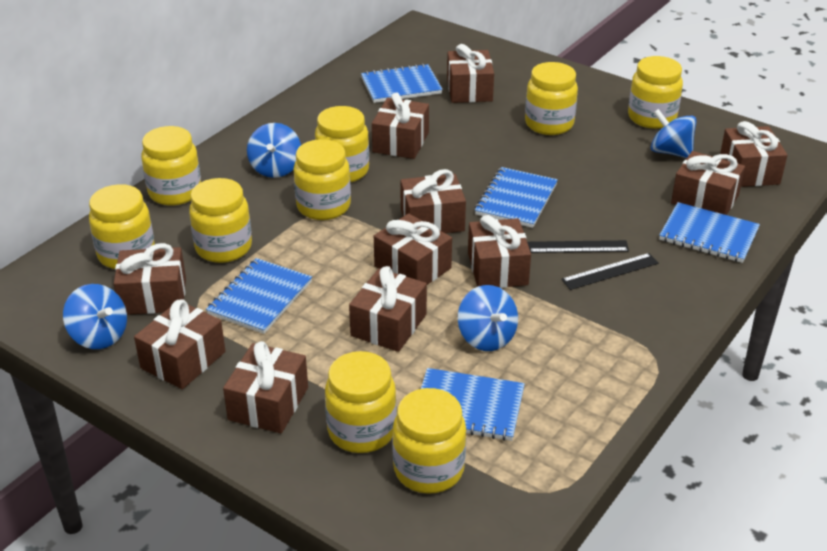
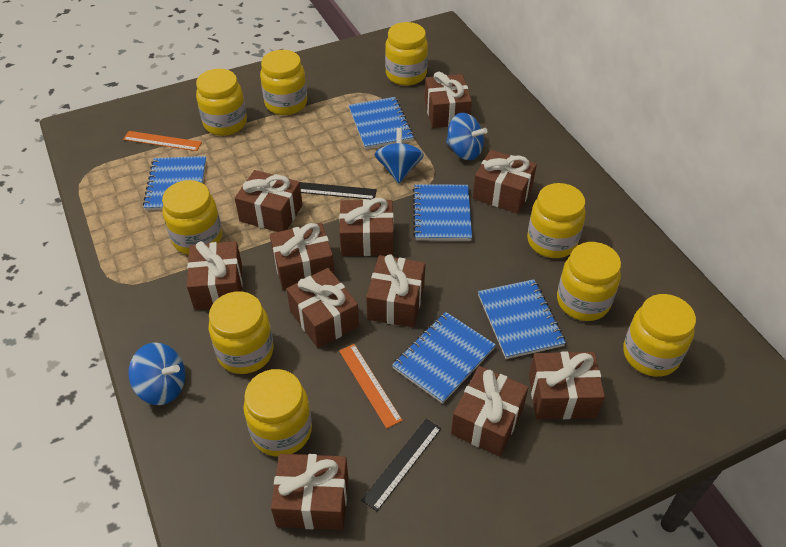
blue spinning top: 4 -> 3
orange ruler: 0 -> 2

